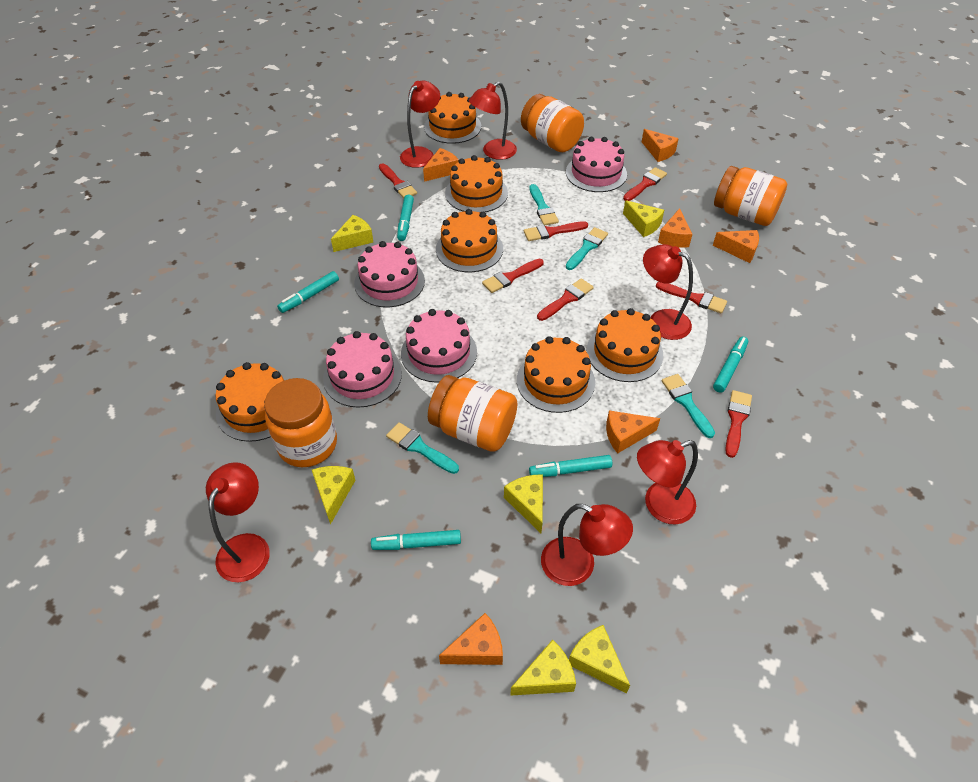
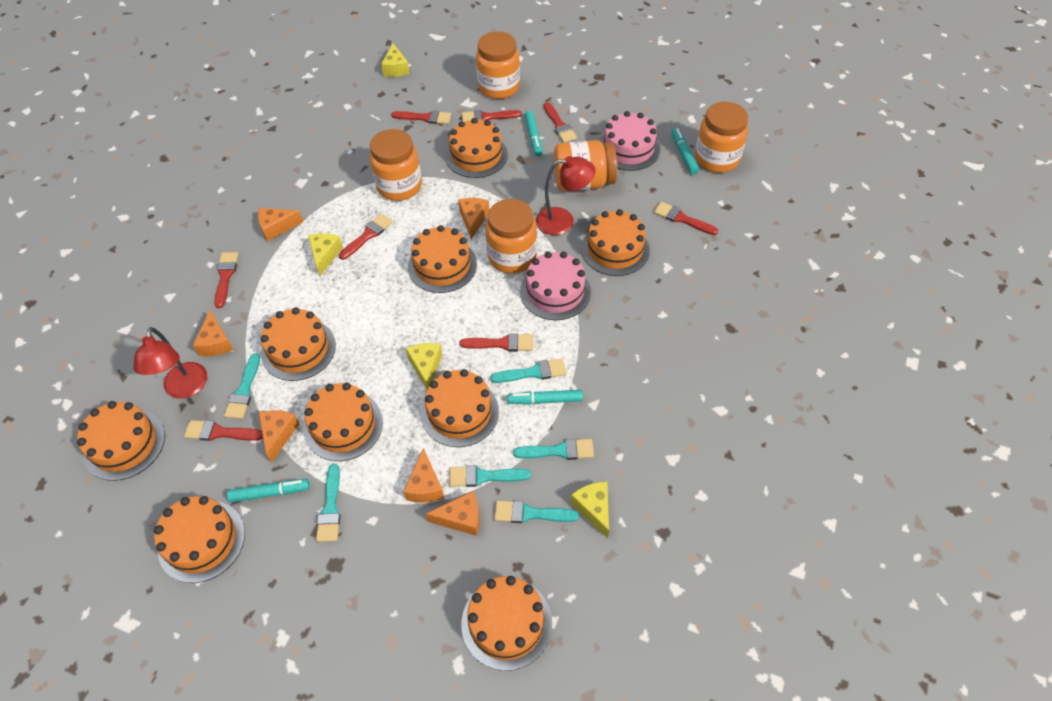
orange cake: 6 -> 9
orange jar: 4 -> 5
pink cake: 4 -> 2
red brush: 7 -> 8
red lamp: 6 -> 2
turquoise brush: 4 -> 6
turquoise marker: 5 -> 4
yellow cheese: 6 -> 4

